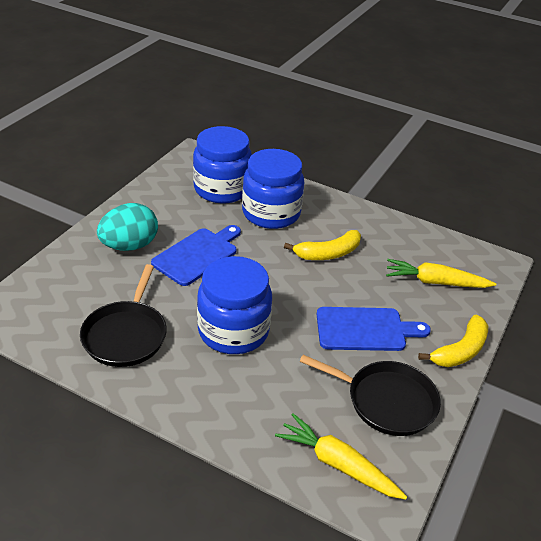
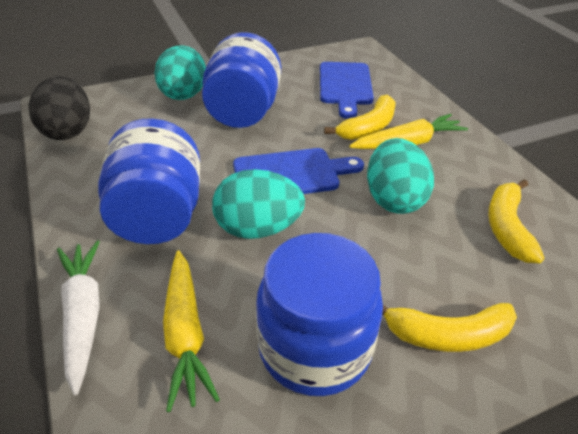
black egg: 0 -> 1
black pan: 2 -> 0
turquoise egg: 1 -> 3
white carrot: 0 -> 1
yellow banana: 2 -> 3

